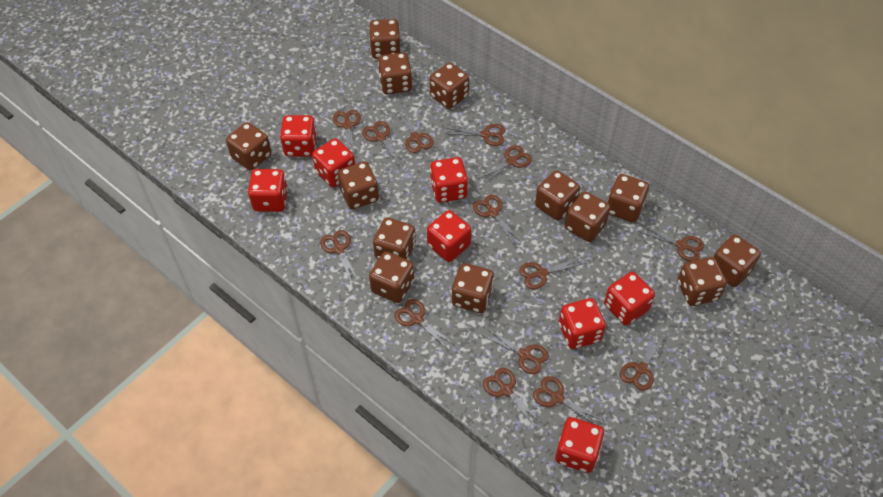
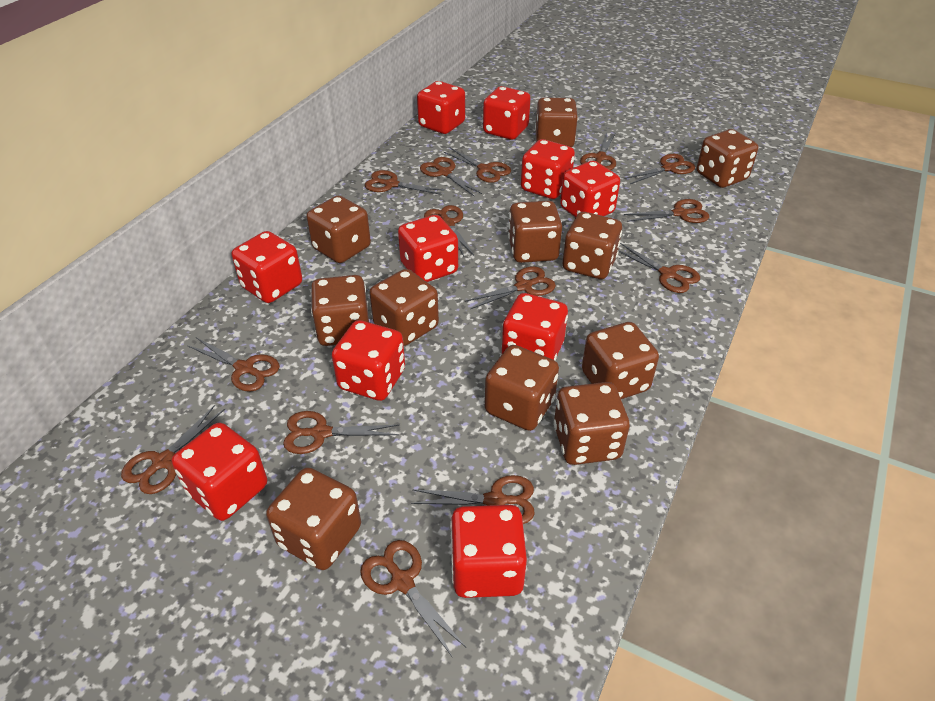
brown dice: 13 -> 11
red dice: 8 -> 10

